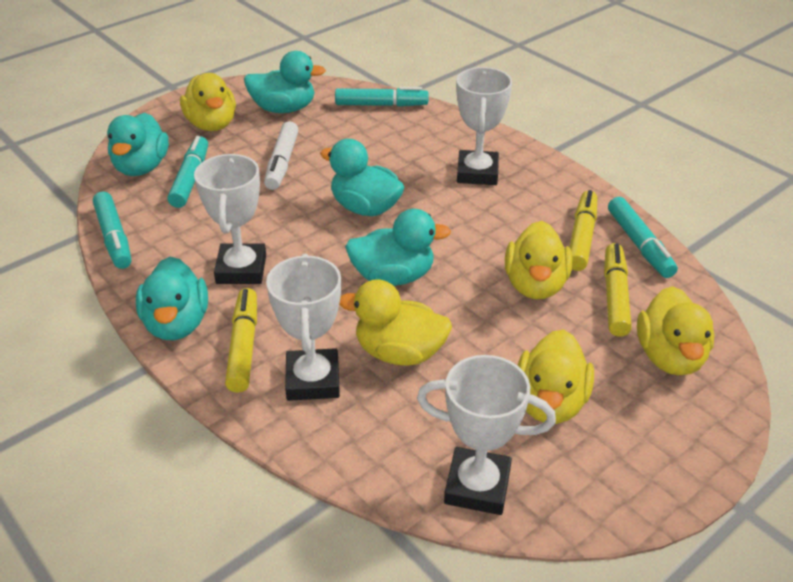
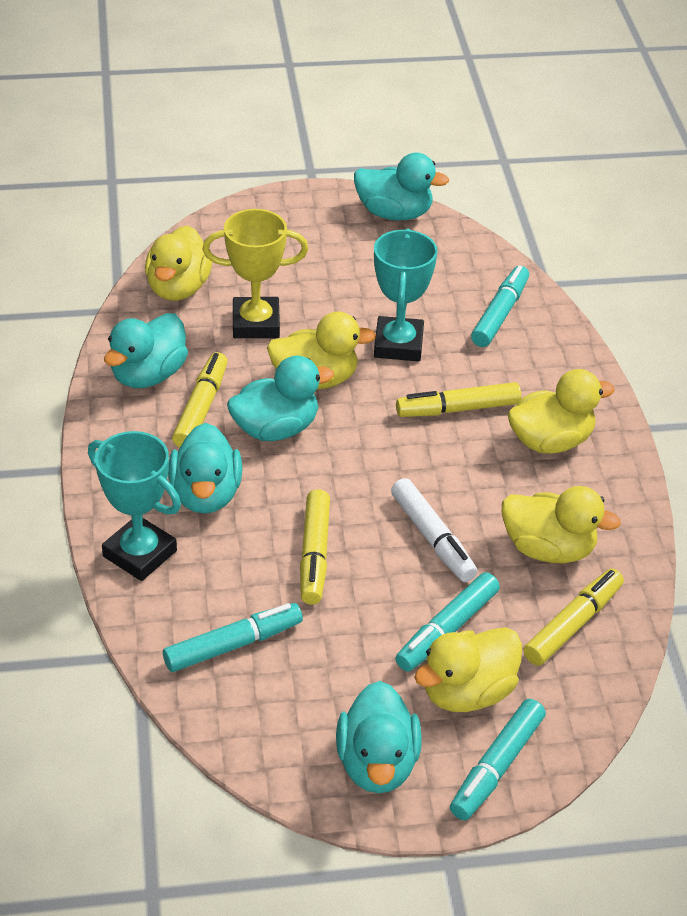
turquoise trophy: 0 -> 2
white trophy: 4 -> 0
yellow marker: 3 -> 4
yellow trophy: 0 -> 1

